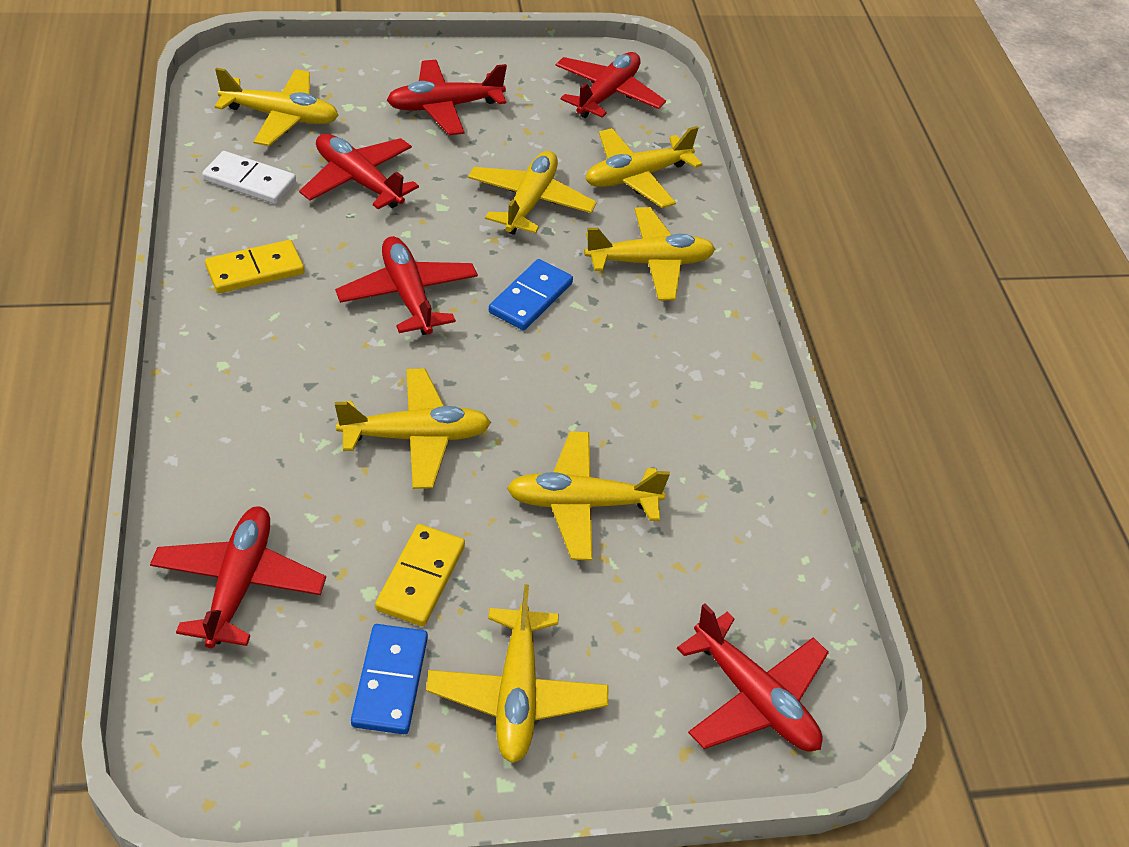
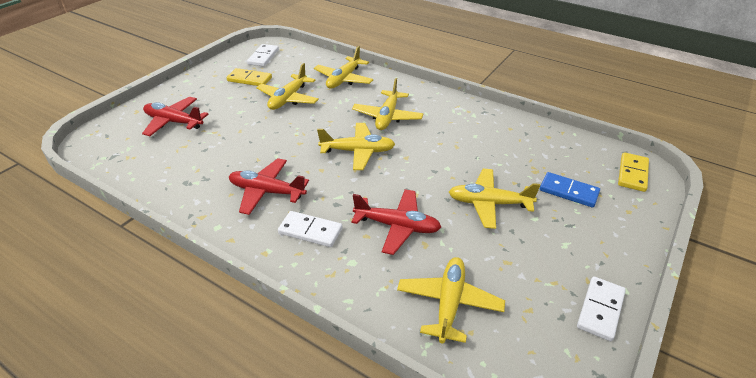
blue domino: 2 -> 1
red plane: 6 -> 3
white domino: 1 -> 3
yellow plane: 7 -> 6

